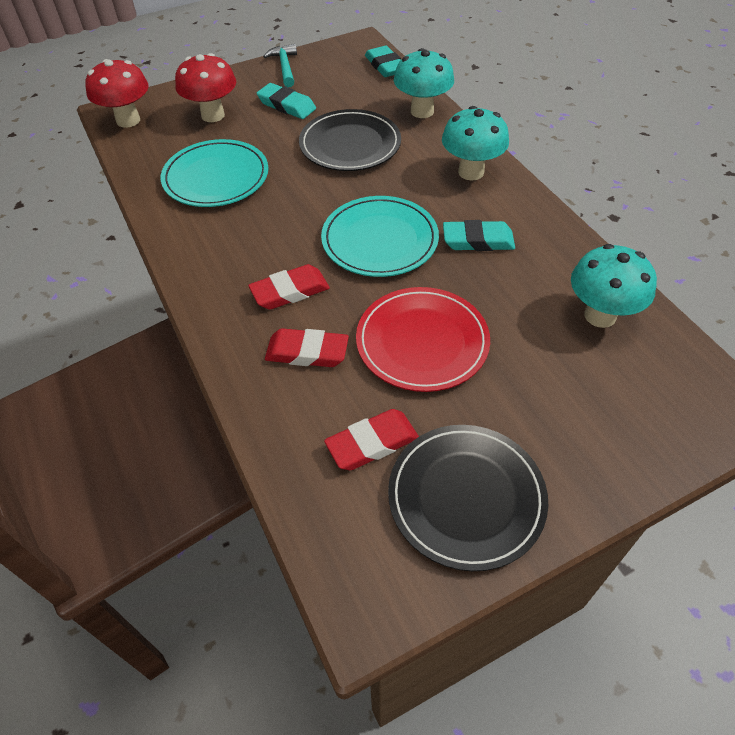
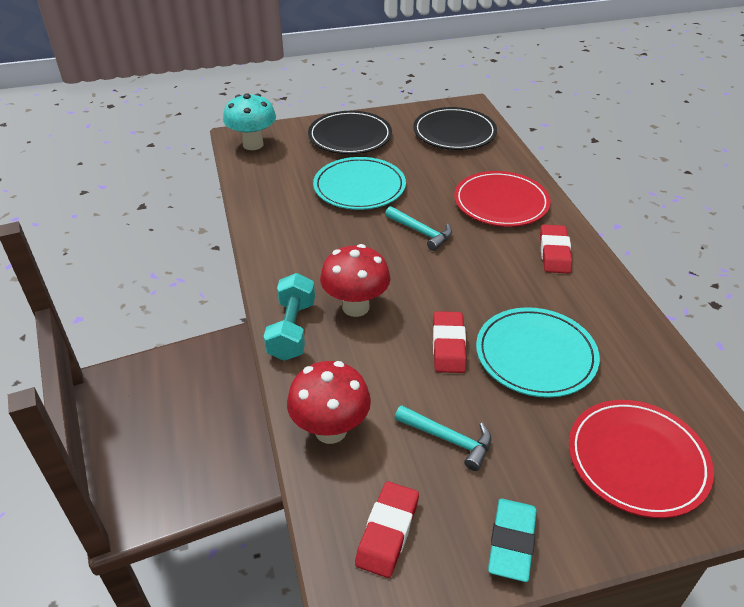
red plate: 1 -> 2
turquoise dumbbell: 0 -> 1
turquoise eraser: 3 -> 1
turquoise hammer: 1 -> 2
turquoise mushroom: 3 -> 1

